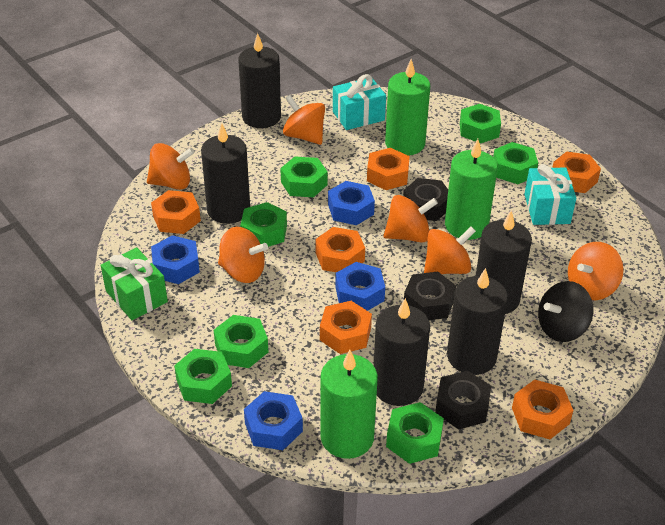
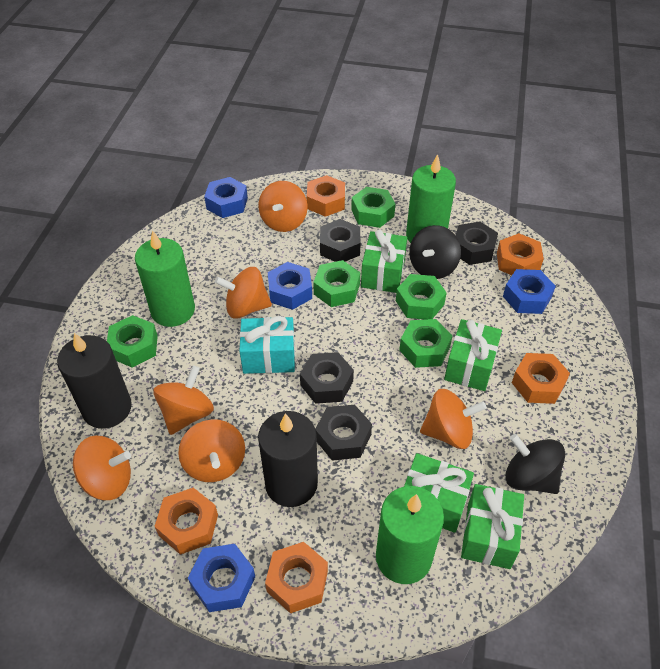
black candle: 5 -> 2
black nut: 3 -> 4
black spinning top: 1 -> 2
green gift: 1 -> 4
green nut: 7 -> 5
orange nut: 6 -> 5
turquoise gift: 2 -> 1

